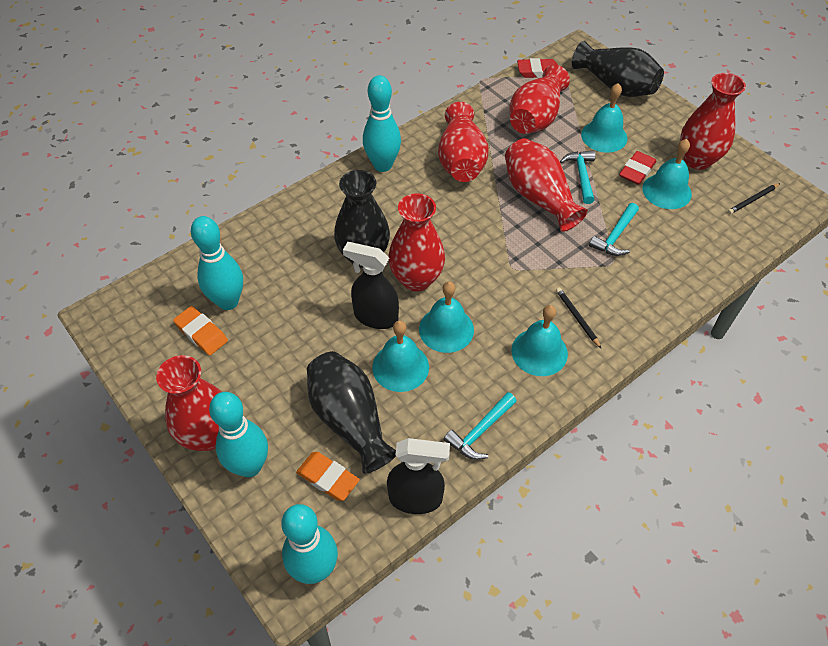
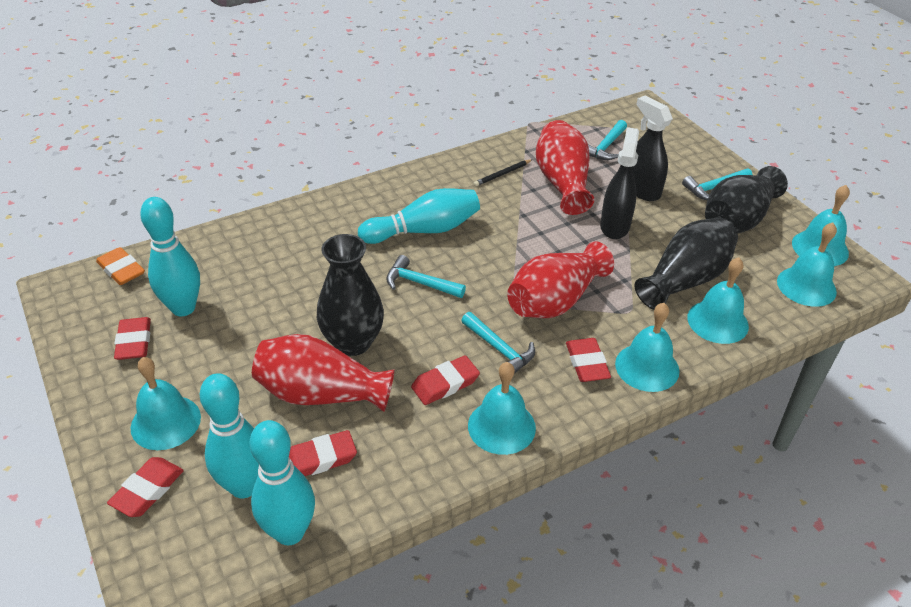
black pencil: 2 -> 1
orange eraser: 2 -> 1
red eraser: 2 -> 5
red vase: 6 -> 3
turquoise bell: 5 -> 6
turquoise hammer: 3 -> 4

